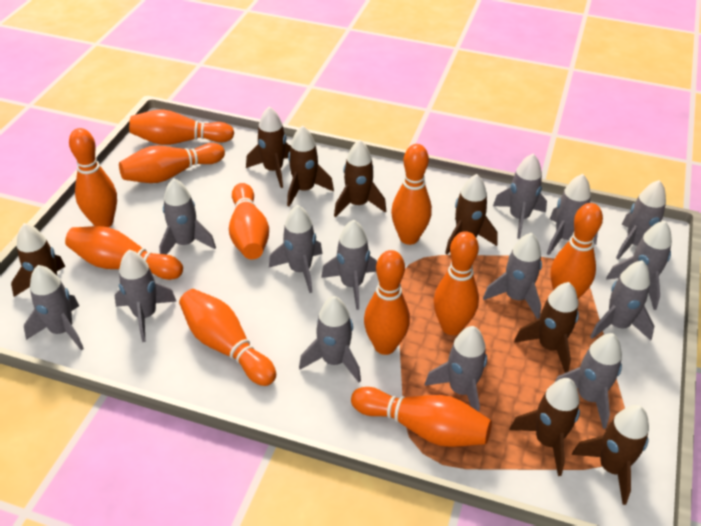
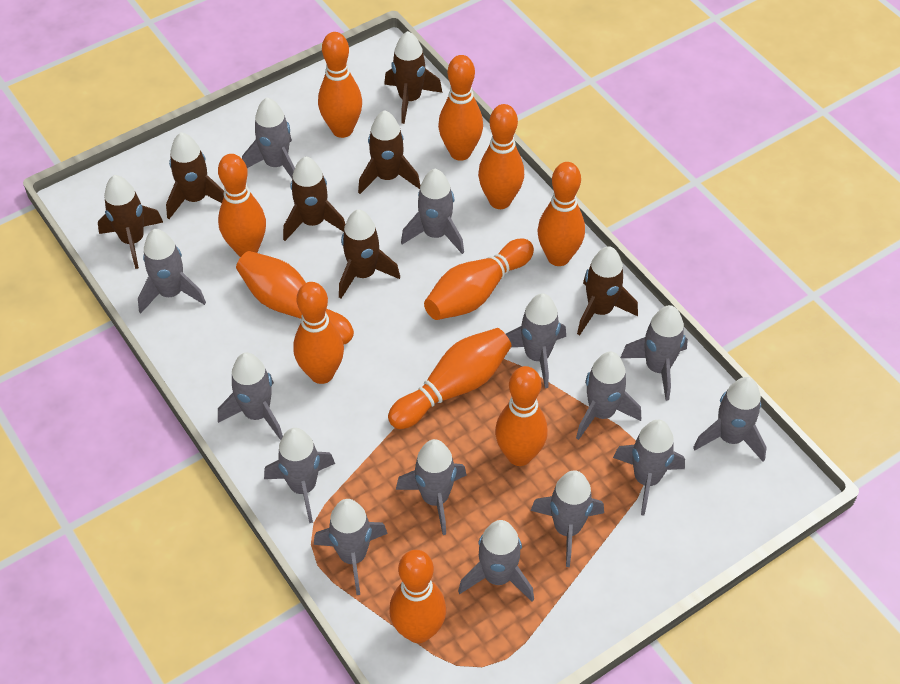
brown rocket: 8 -> 7

